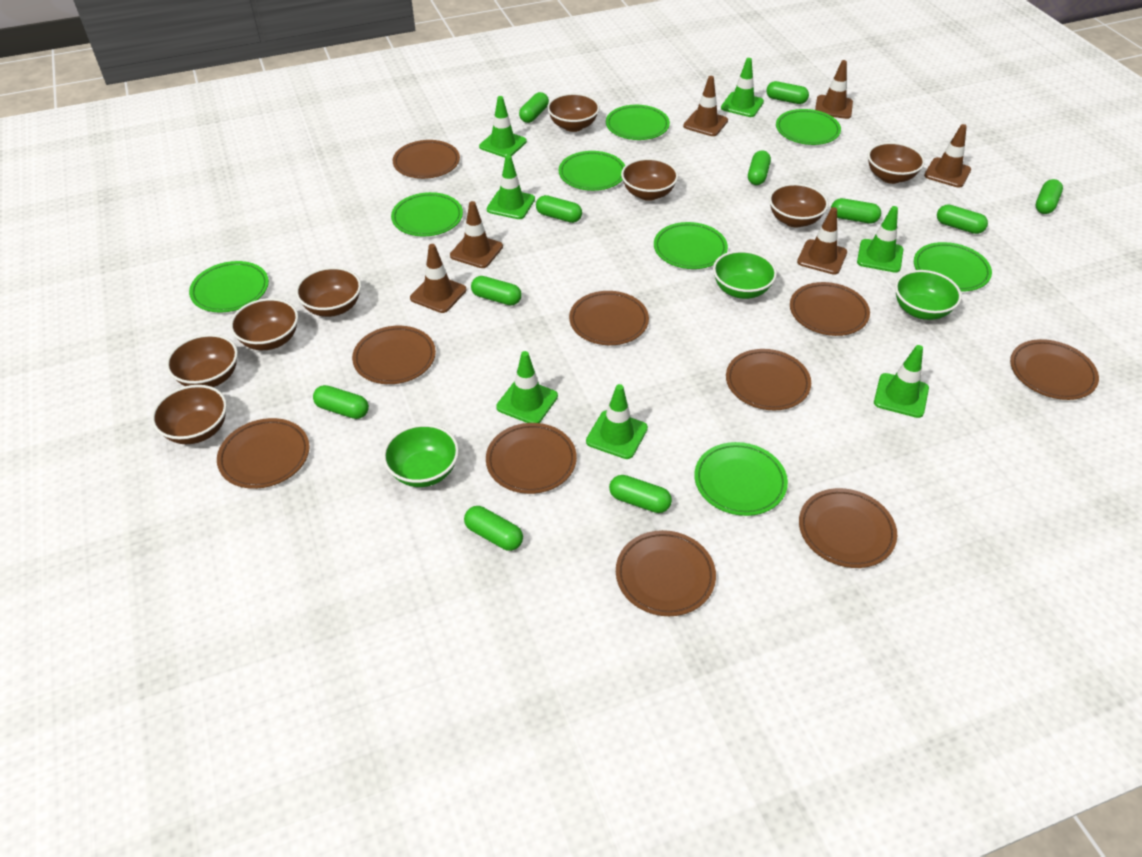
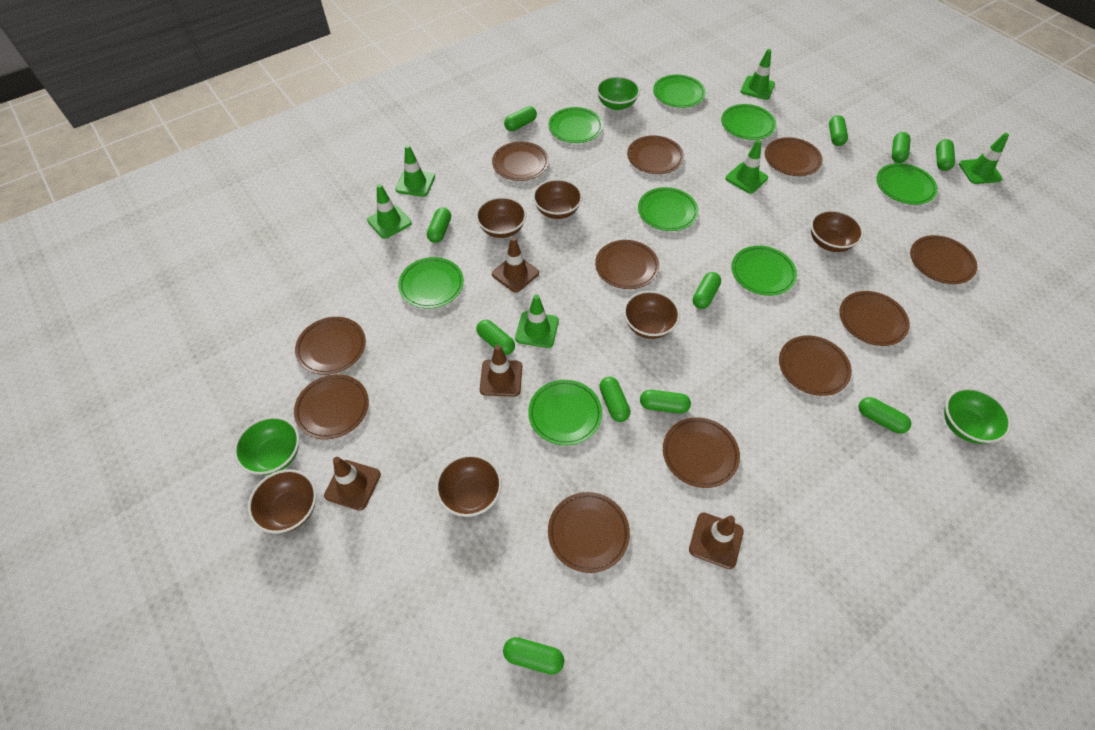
brown bowl: 8 -> 6
brown plate: 10 -> 11
brown traffic cone: 6 -> 4
green traffic cone: 7 -> 6

